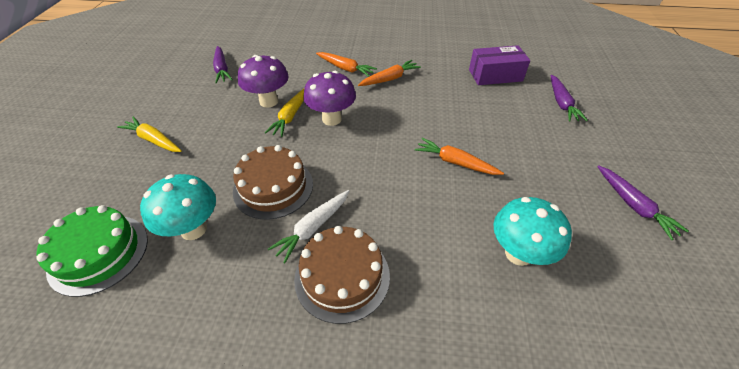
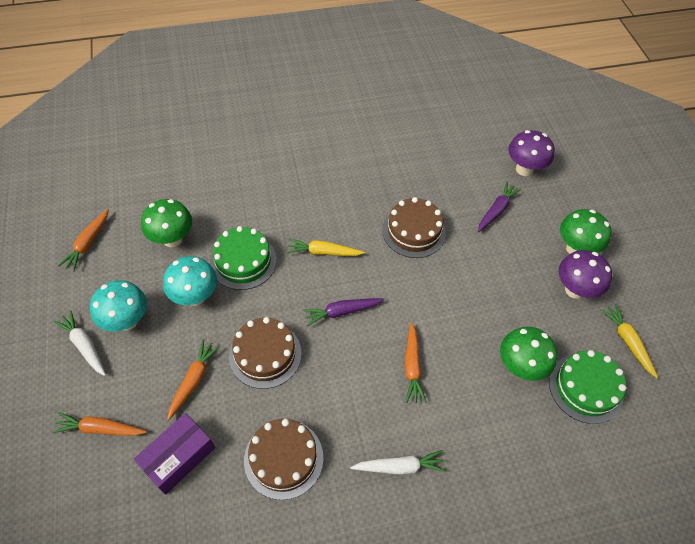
brown cake: 2 -> 3
green cake: 1 -> 2
green mushroom: 0 -> 3
orange carrot: 3 -> 4
purple carrot: 3 -> 2
white carrot: 1 -> 2

